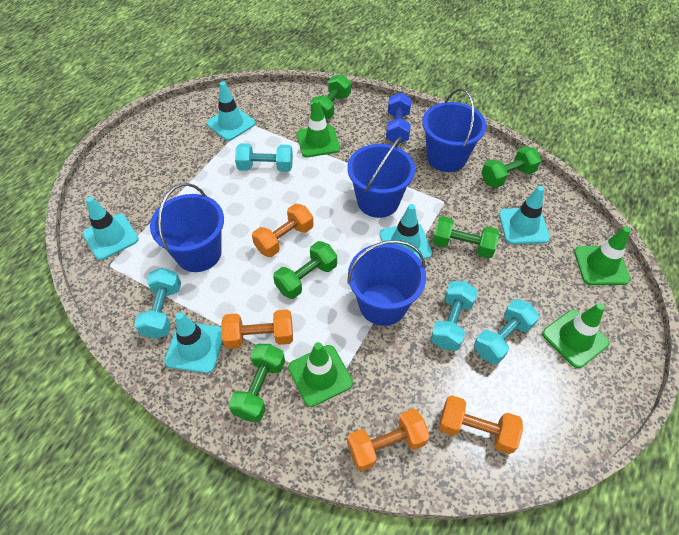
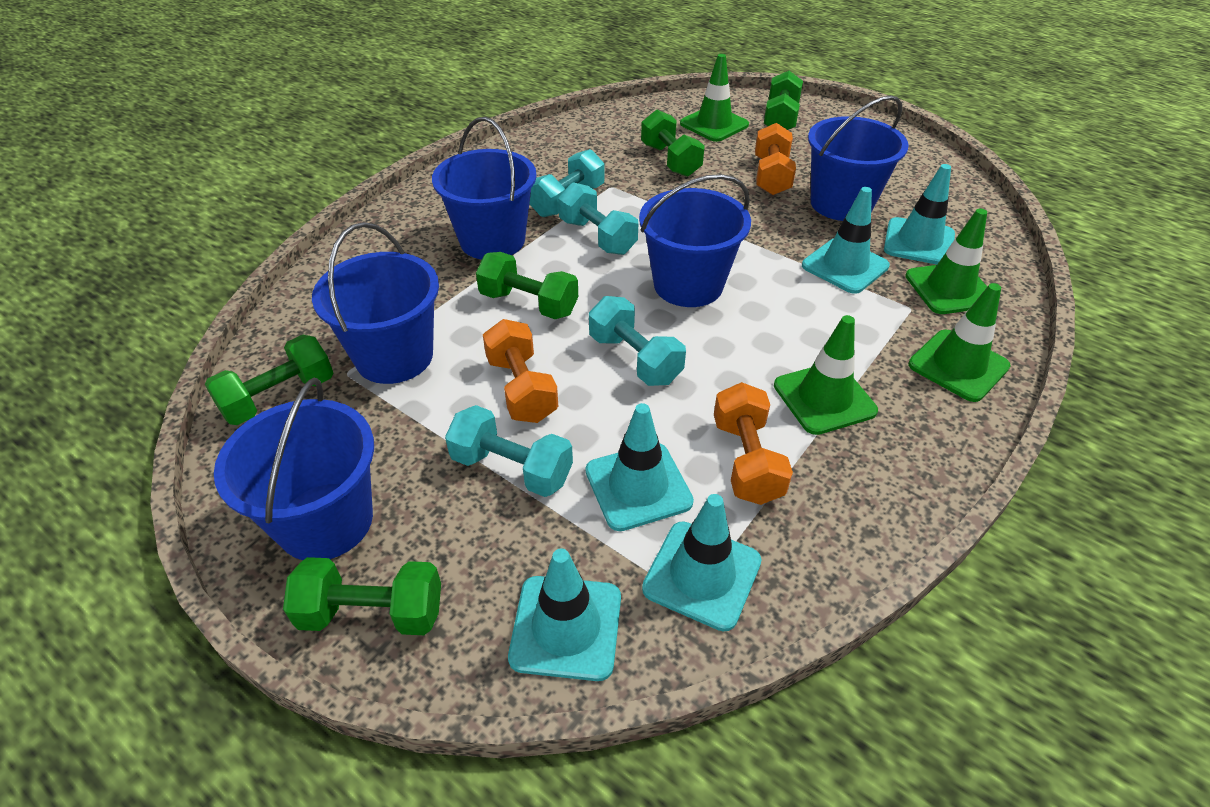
blue bucket: 4 -> 5
blue dumbbell: 1 -> 0
orange dumbbell: 4 -> 3

